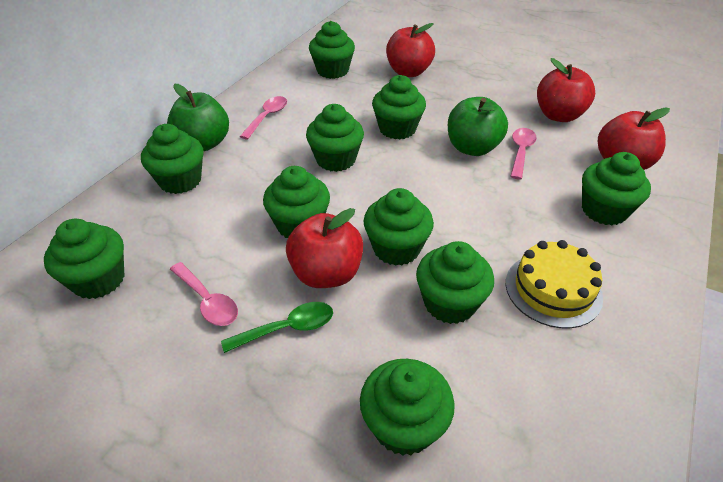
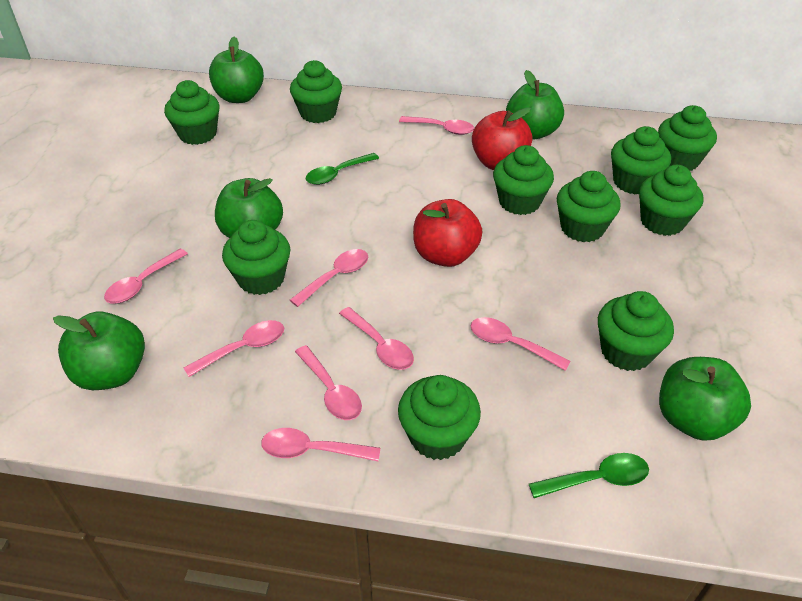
green apple: 2 -> 5
green spoon: 1 -> 2
pink spoon: 3 -> 8
red apple: 4 -> 2
yellow cake: 1 -> 0

